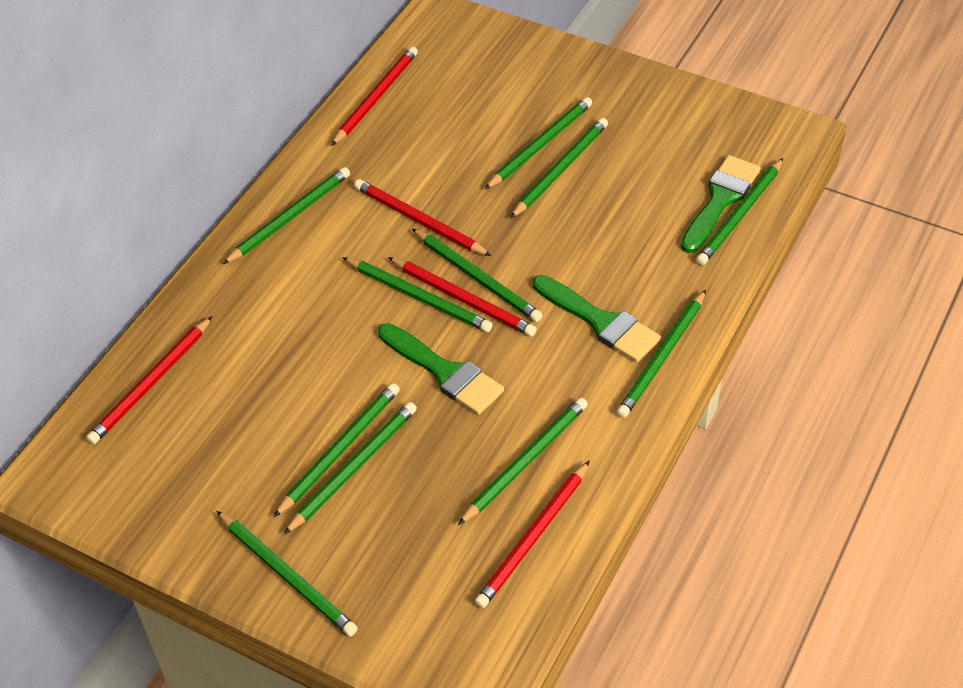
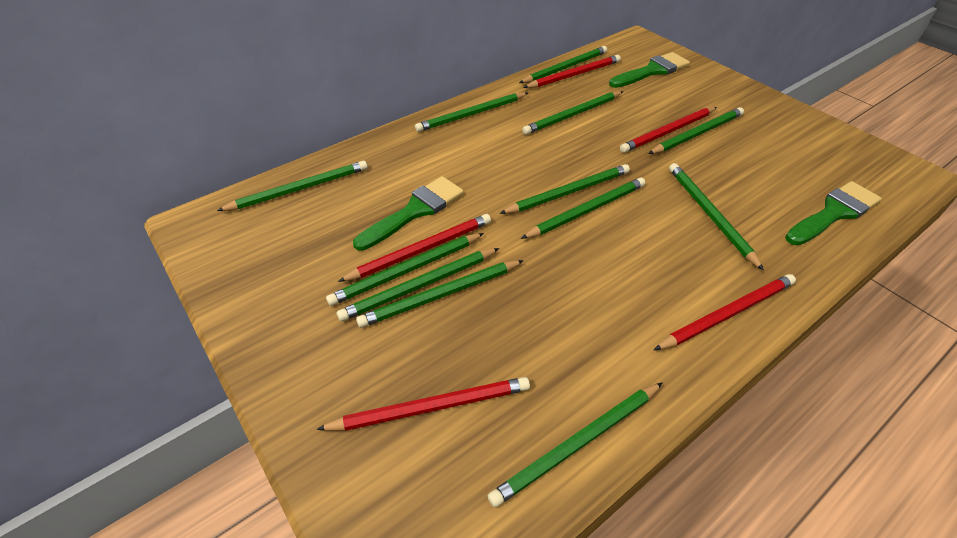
green pencil: 11 -> 12

